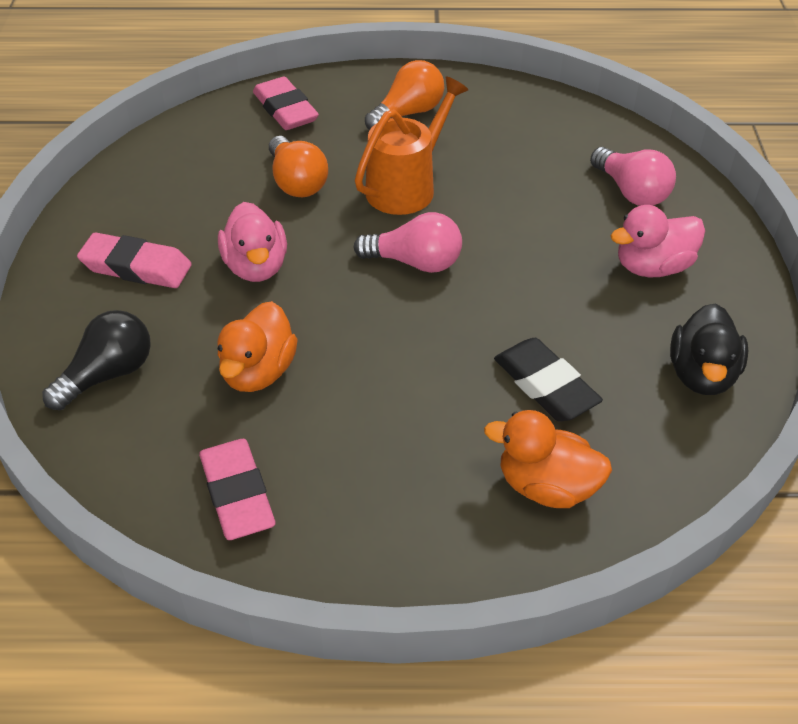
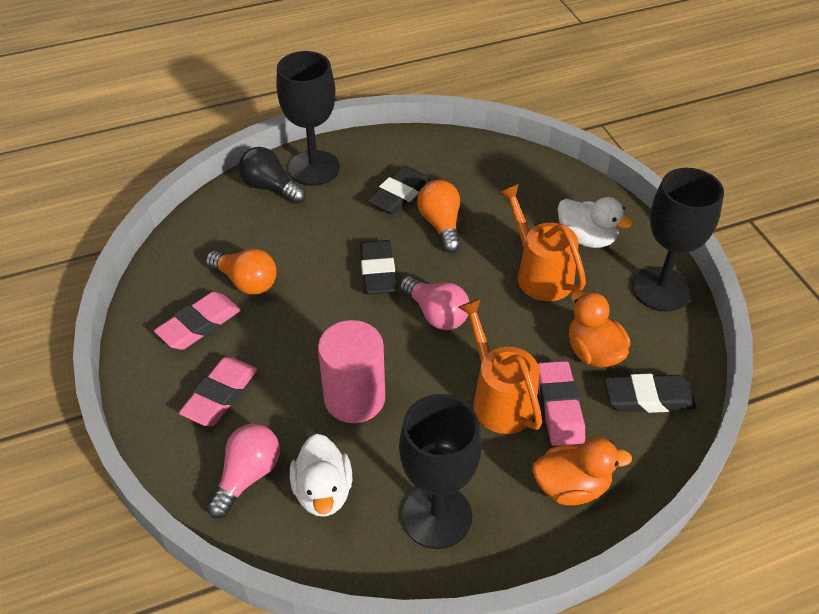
black duck: 1 -> 0
black eraser: 1 -> 3
black goblet: 0 -> 3
orange watering can: 1 -> 2
pink cylinder: 0 -> 1
pink duck: 2 -> 0
white duck: 0 -> 2

